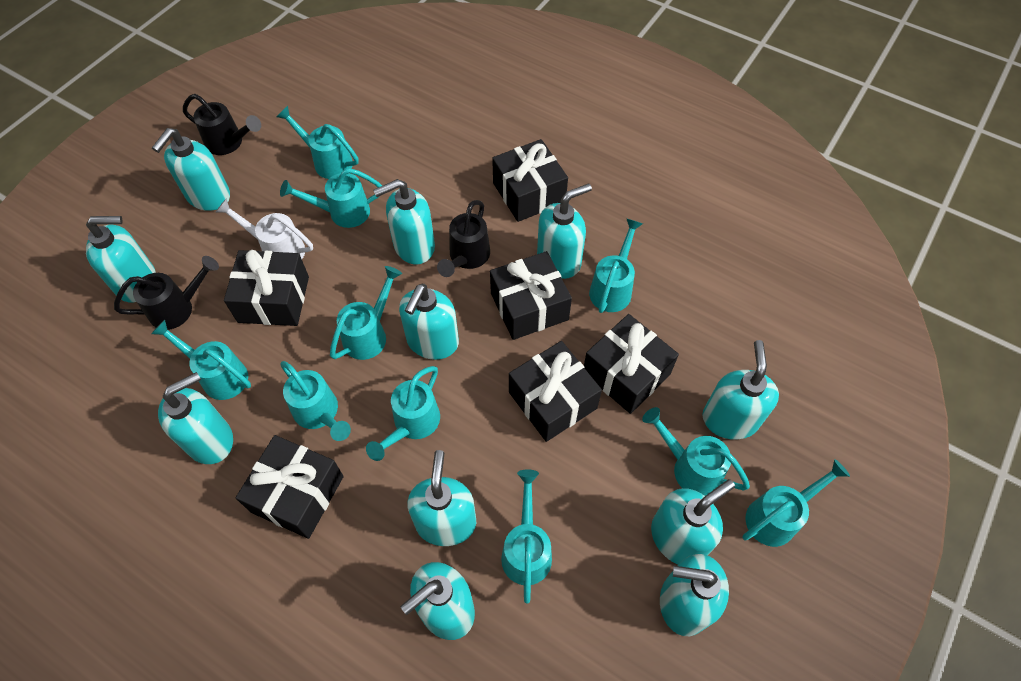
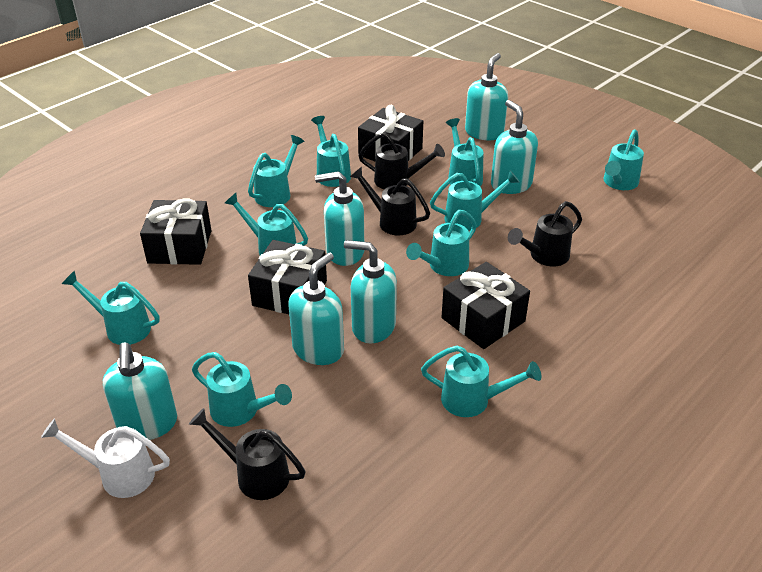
black gift: 6 -> 4
black watering can: 3 -> 4
turquoise soap dispenser: 11 -> 6

